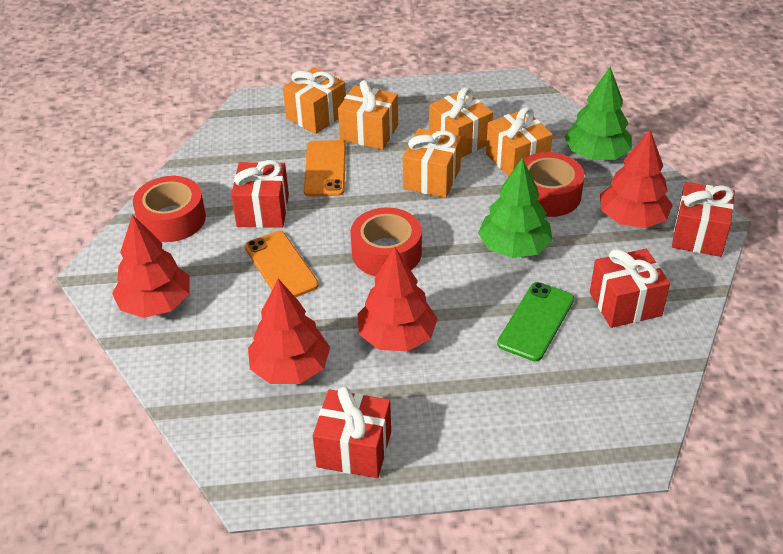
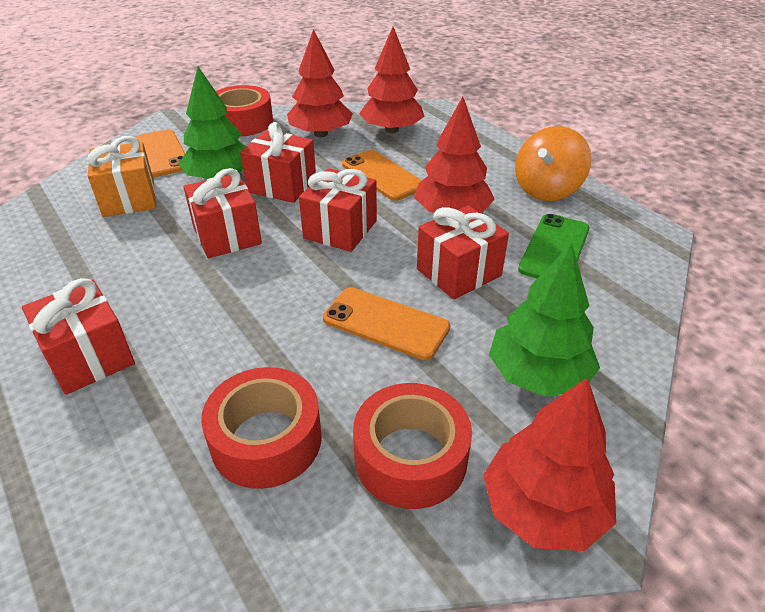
orange gift: 5 -> 1
orange phone: 2 -> 3
orange spinning top: 0 -> 1
red gift: 4 -> 5

